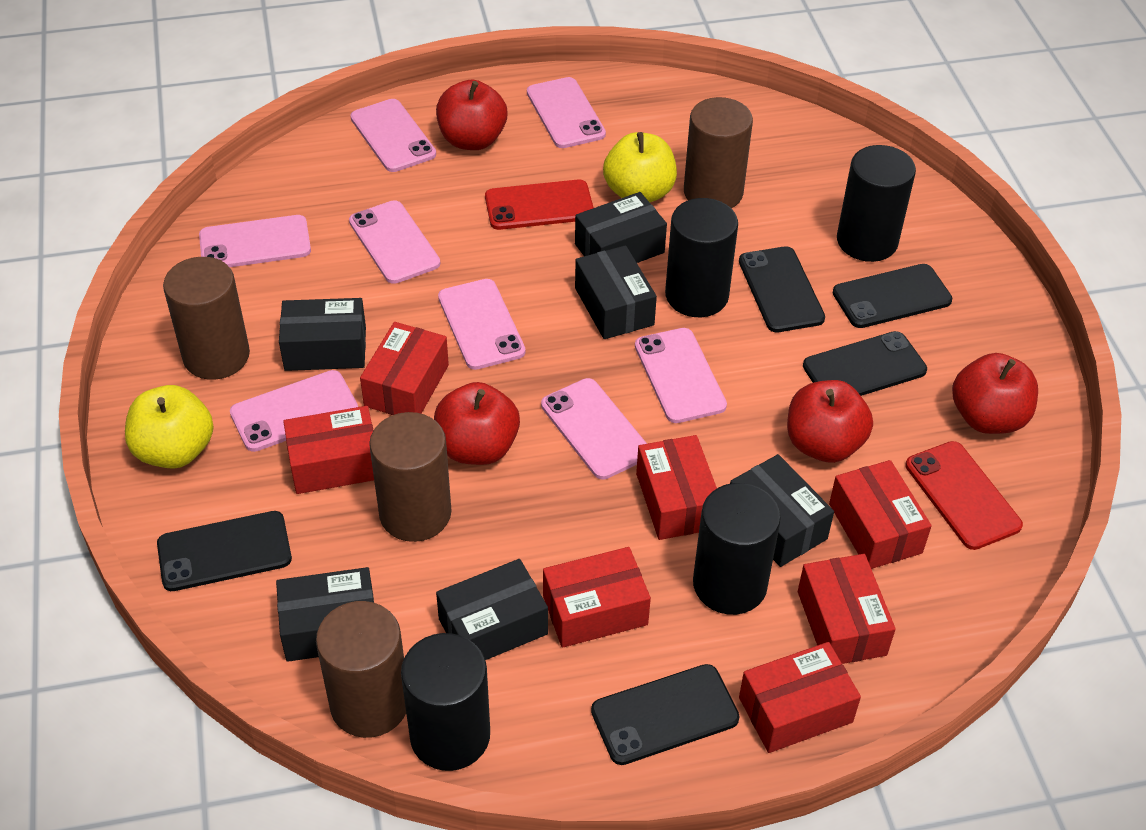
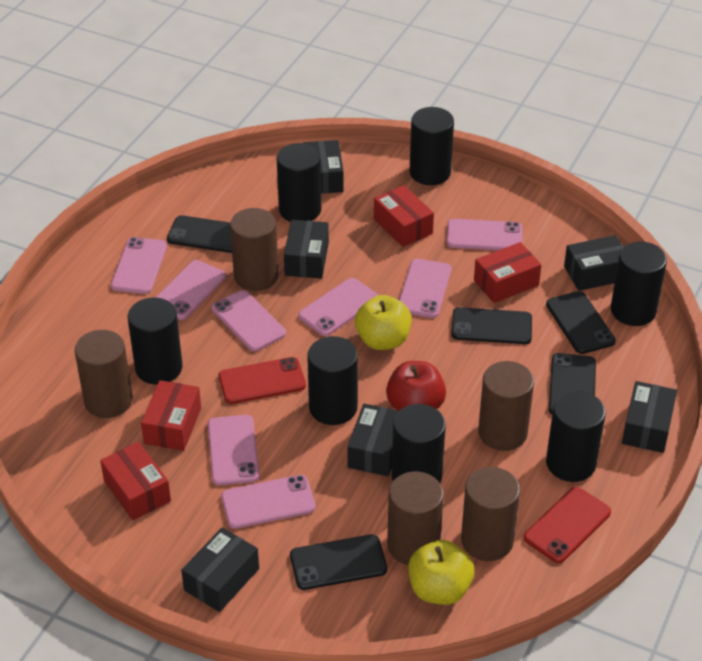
black cylinder: 4 -> 7
brown cylinder: 4 -> 5
red apple: 4 -> 1
red box: 7 -> 4

